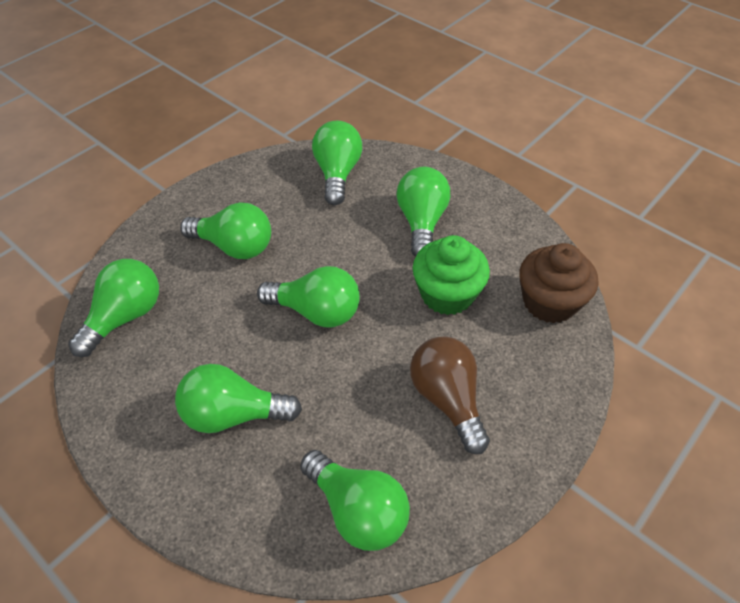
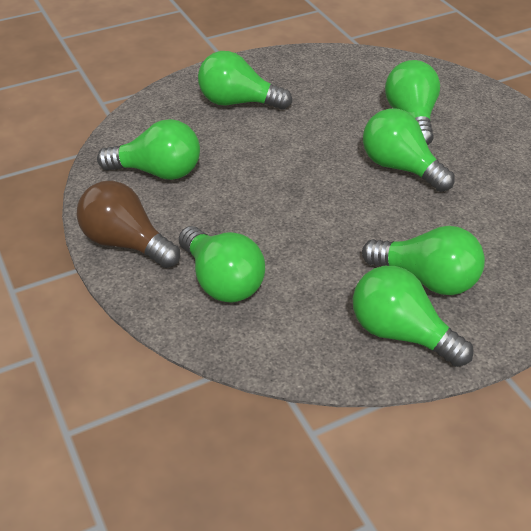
brown cupcake: 1 -> 0
green cupcake: 1 -> 0

